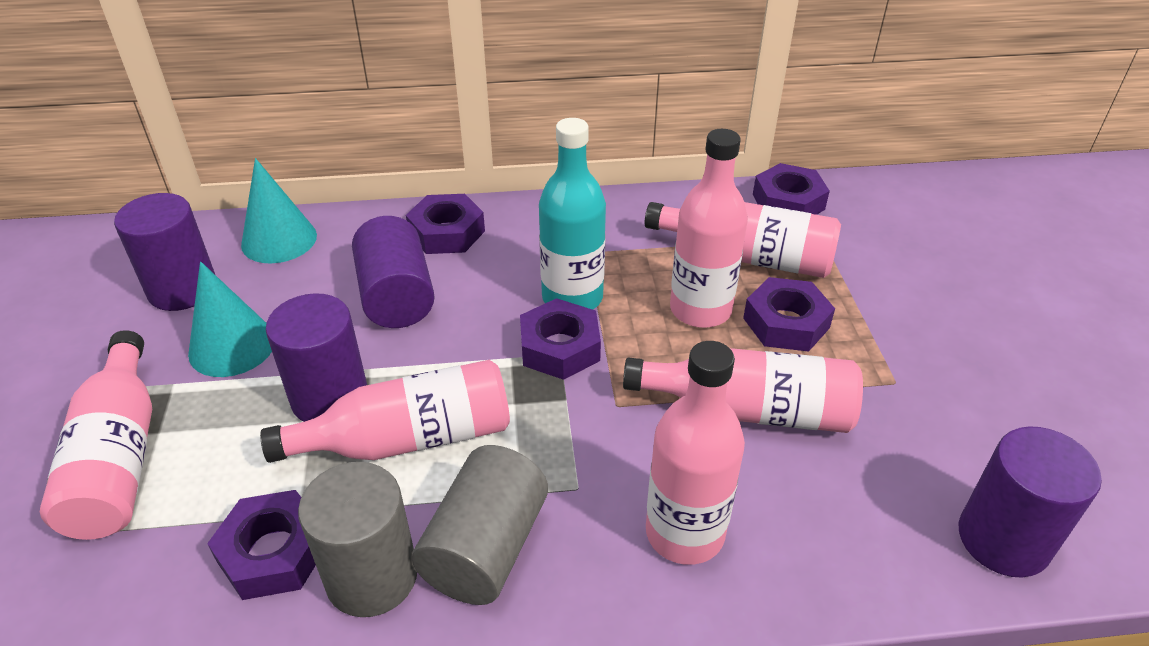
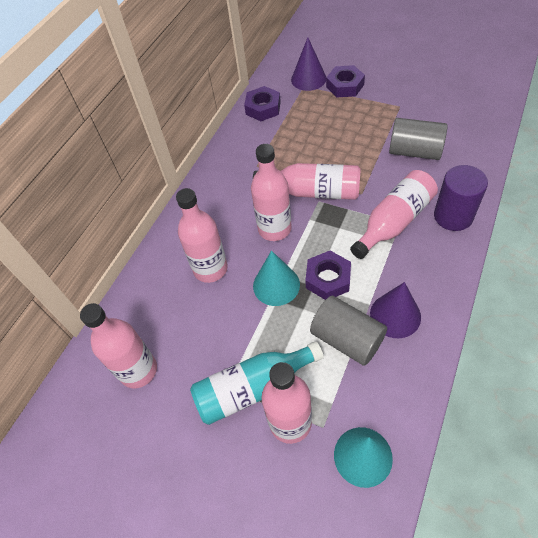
purple cone: 0 -> 2
purple cylinder: 4 -> 1
purple nut: 5 -> 3

